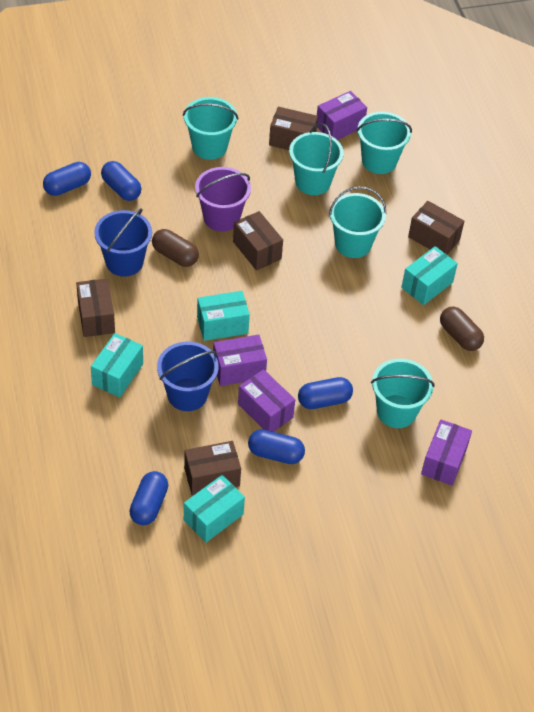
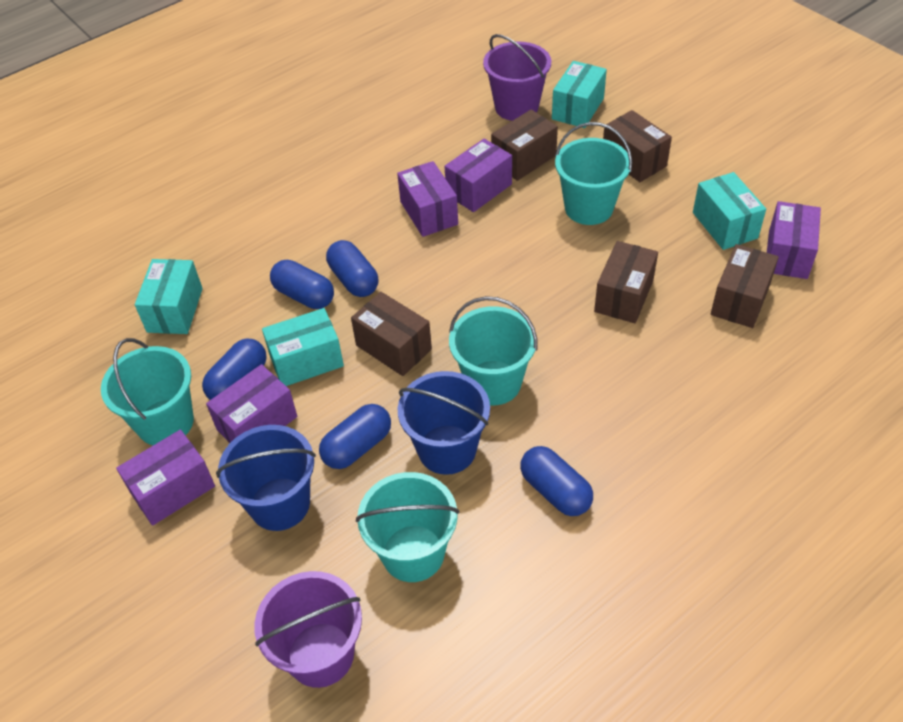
brown capsule: 2 -> 0
purple box: 4 -> 5
purple bucket: 1 -> 2
turquoise bucket: 5 -> 4

